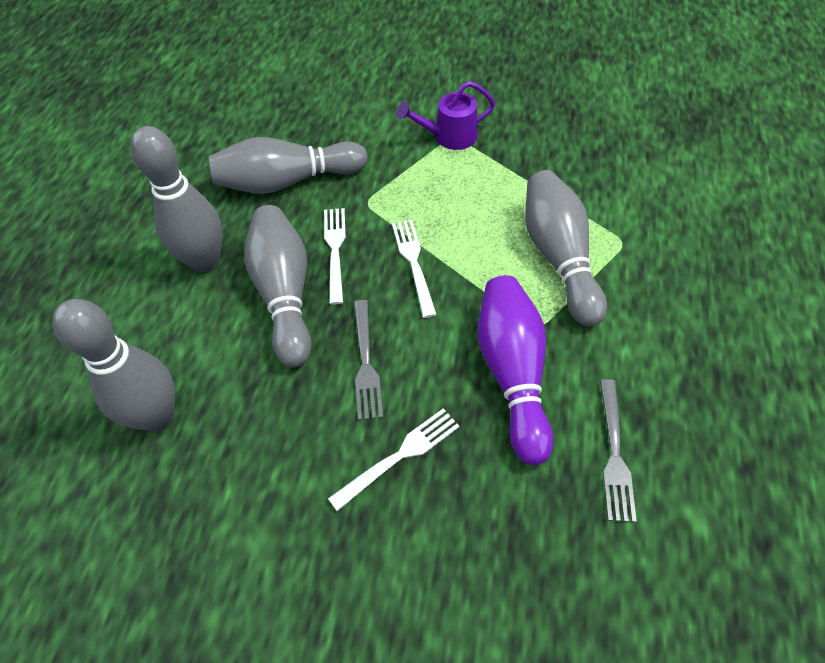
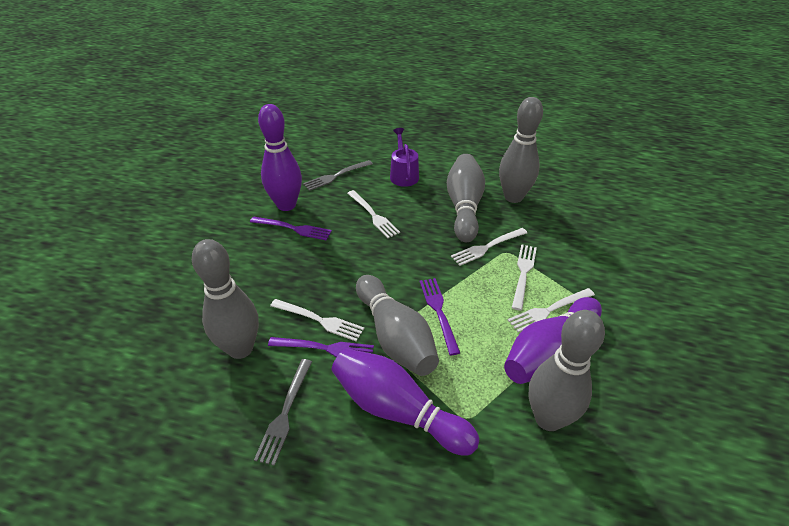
purple bowling pin: 1 -> 3
purple fork: 0 -> 3
white fork: 3 -> 5

